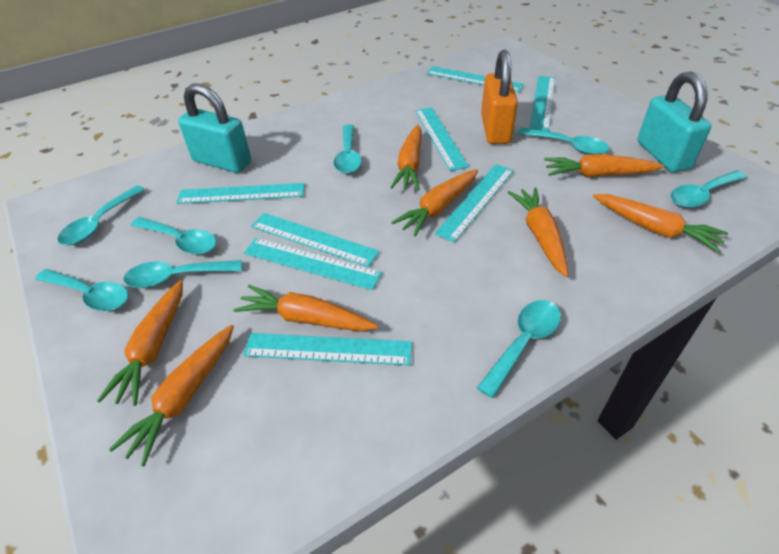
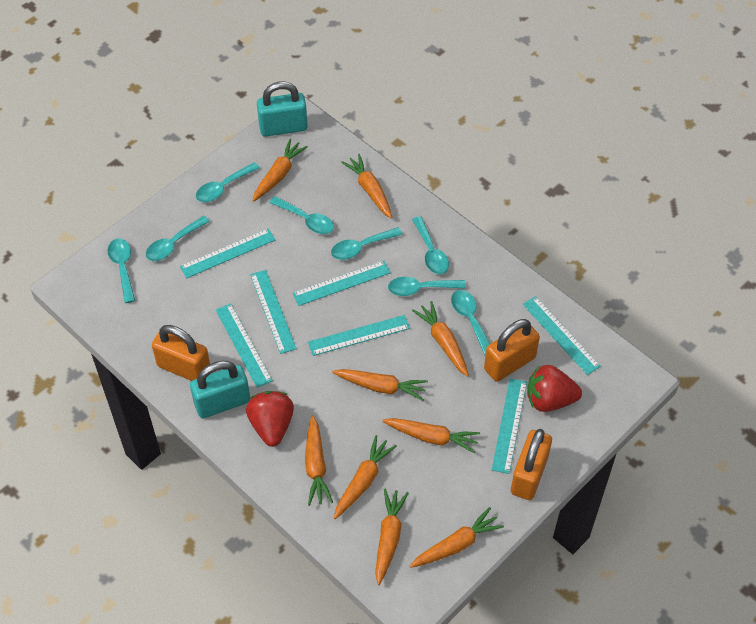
orange carrot: 8 -> 9
orange padlock: 1 -> 3
red strawberry: 0 -> 2
turquoise ruler: 8 -> 7

